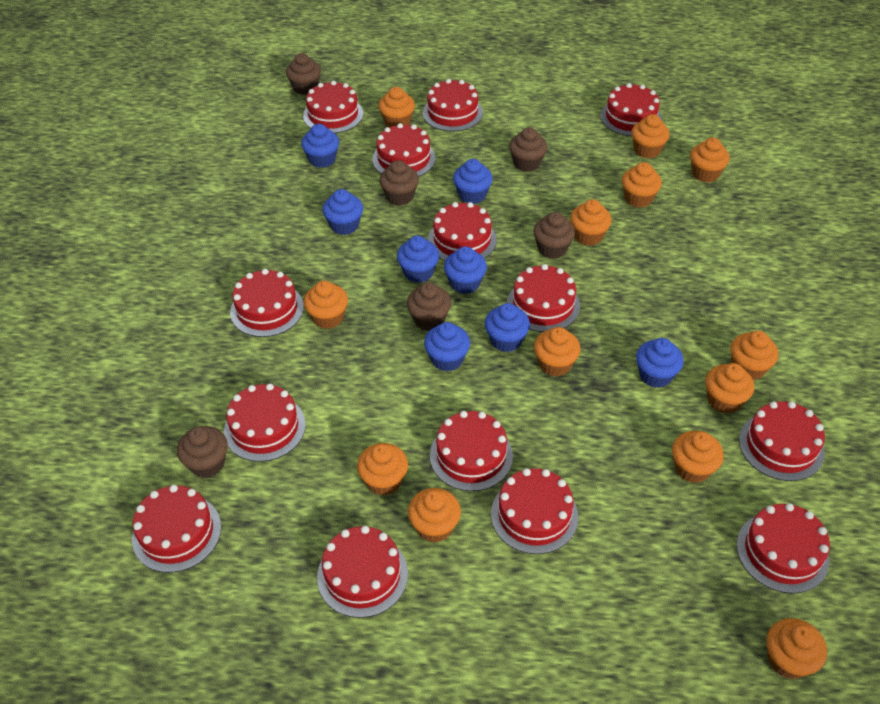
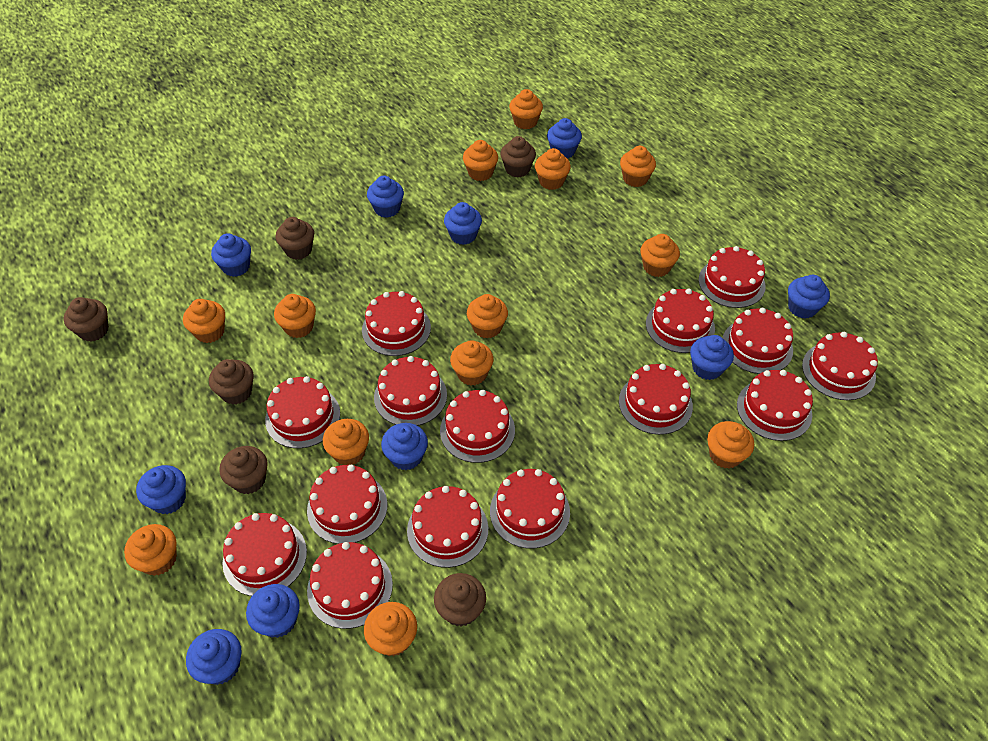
blue cupcake: 8 -> 10
red cake: 14 -> 15

